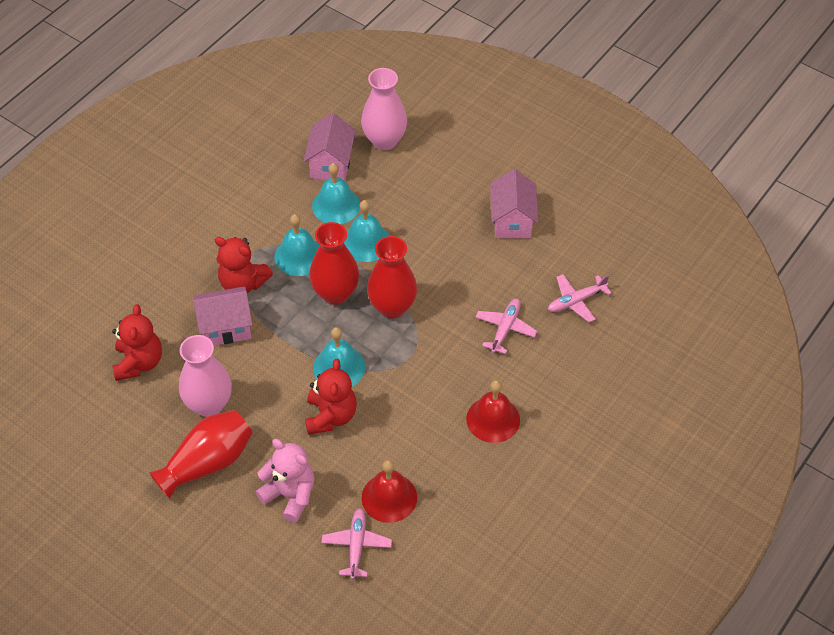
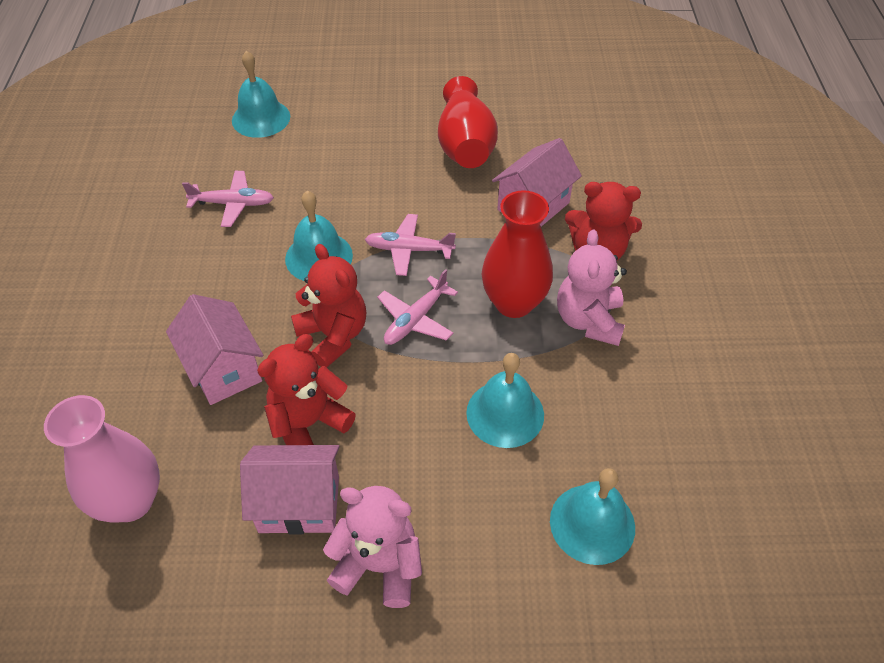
pink teddy bear: 1 -> 2
pink vase: 2 -> 1
red bell: 2 -> 0
red vase: 3 -> 2

